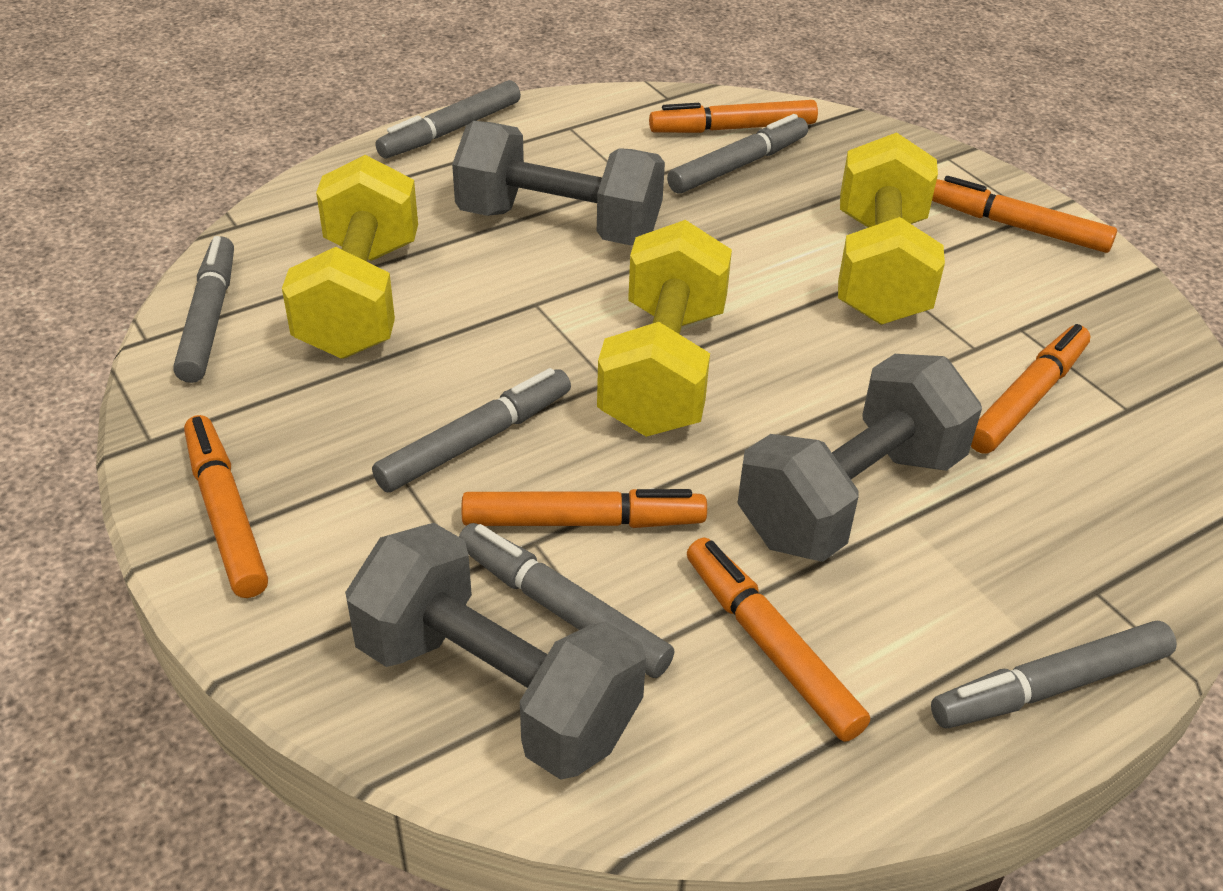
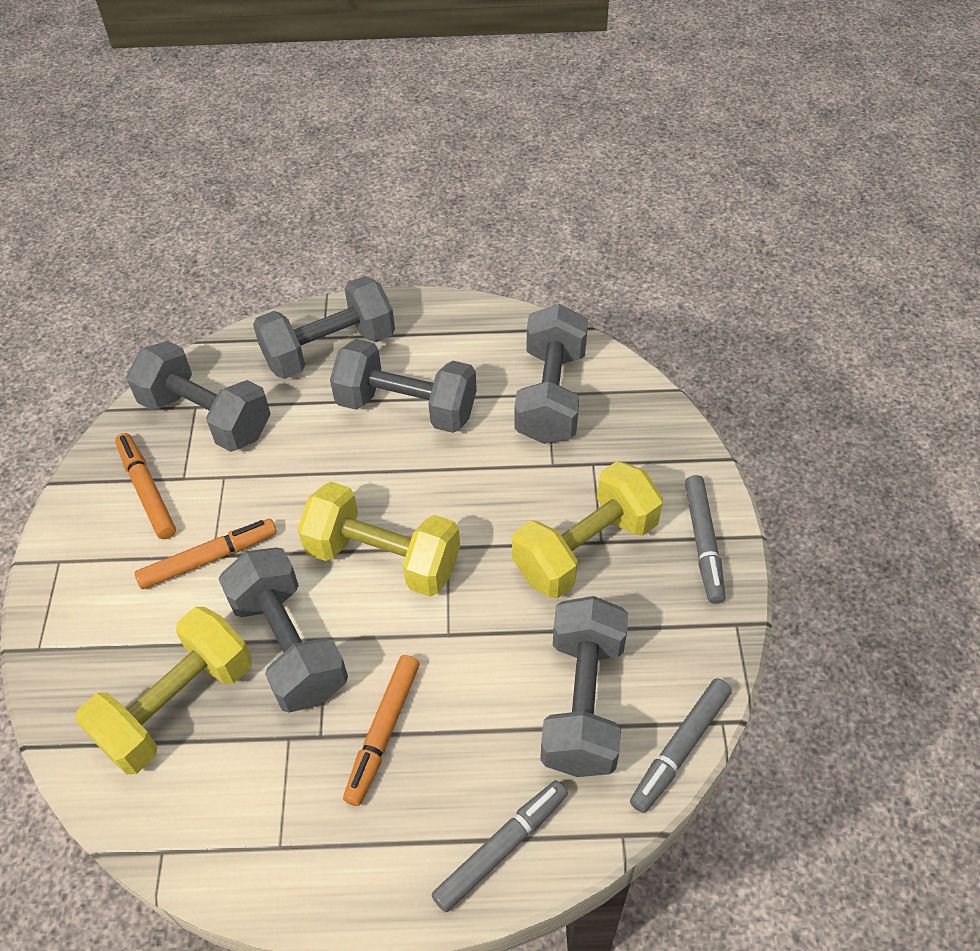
grey dumbbell: 3 -> 6
grey marker: 6 -> 3
orange marker: 6 -> 3

